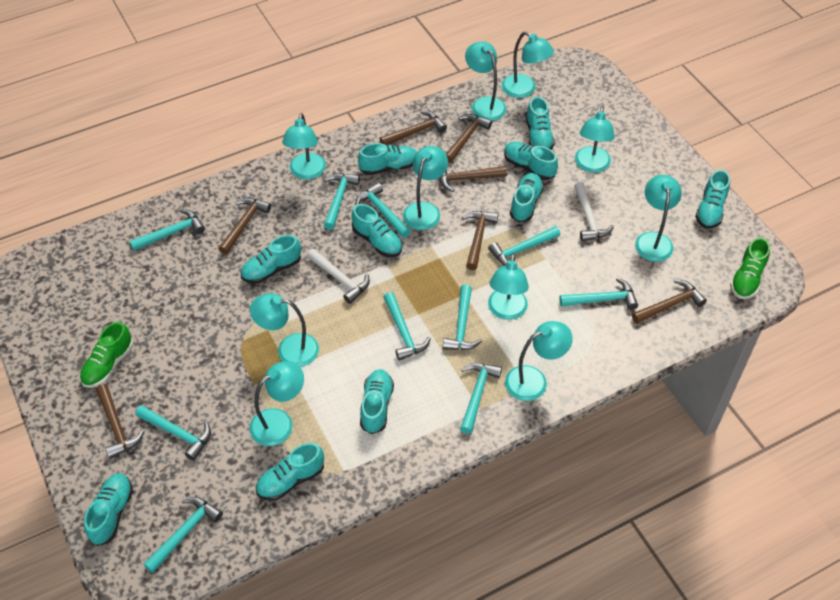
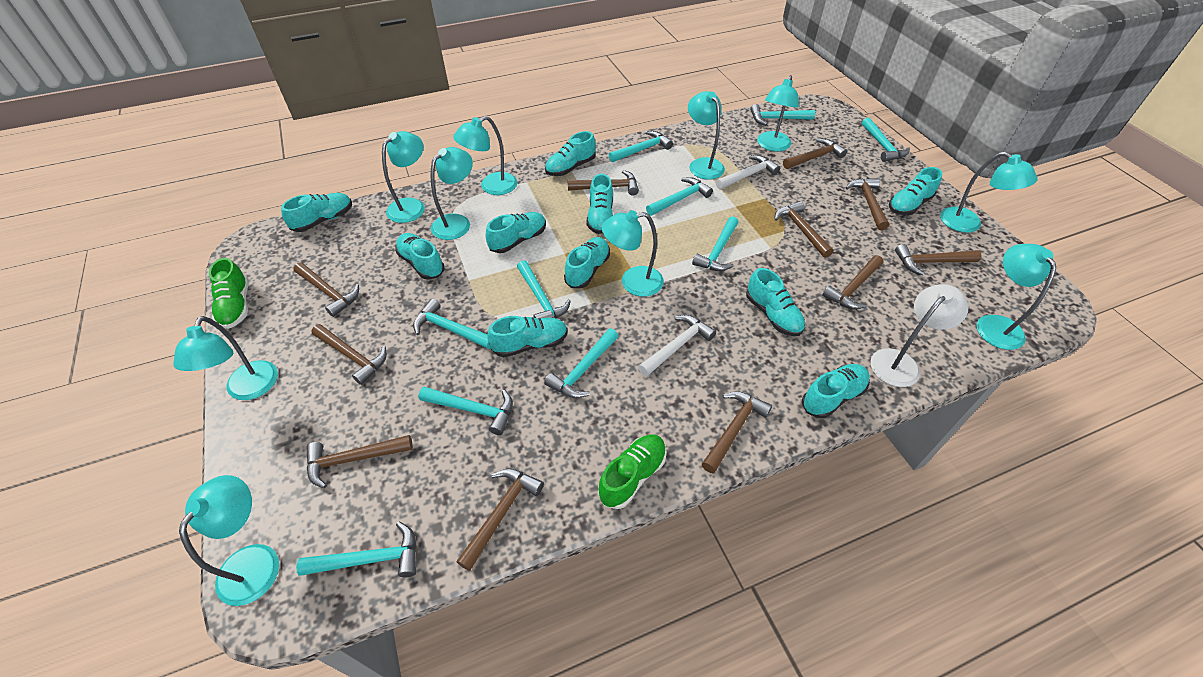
brown hammer: 7 -> 11
white lamp: 0 -> 1

